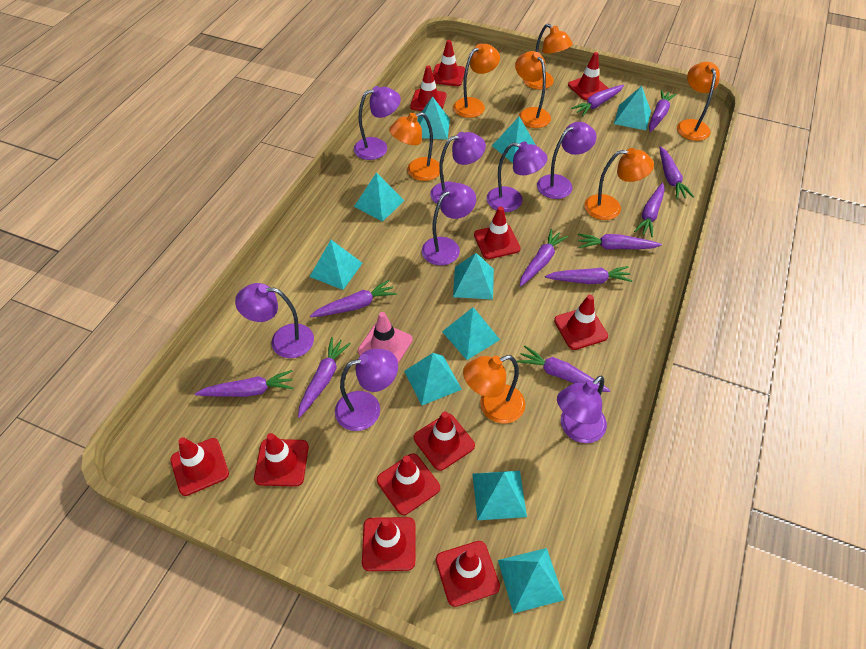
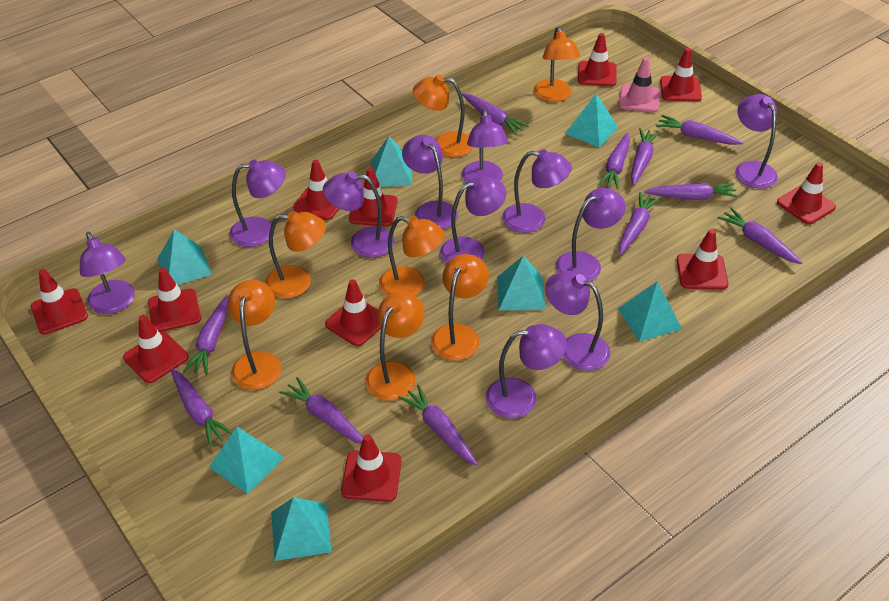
purple lamp: 8 -> 11
turquoise pyramid: 10 -> 7

